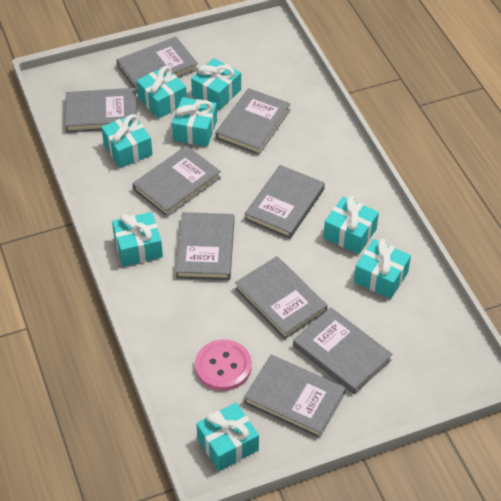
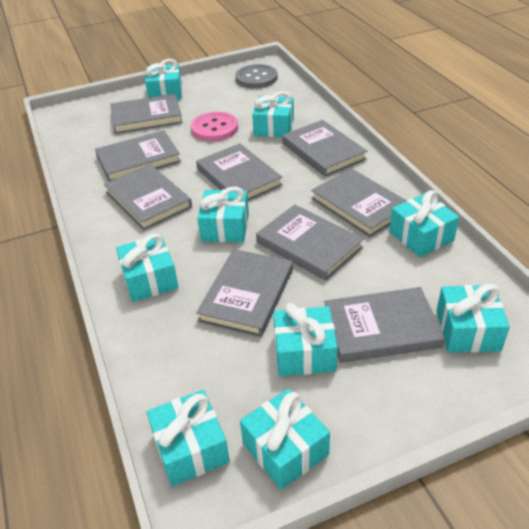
grey button: 0 -> 1
turquoise gift: 8 -> 9

